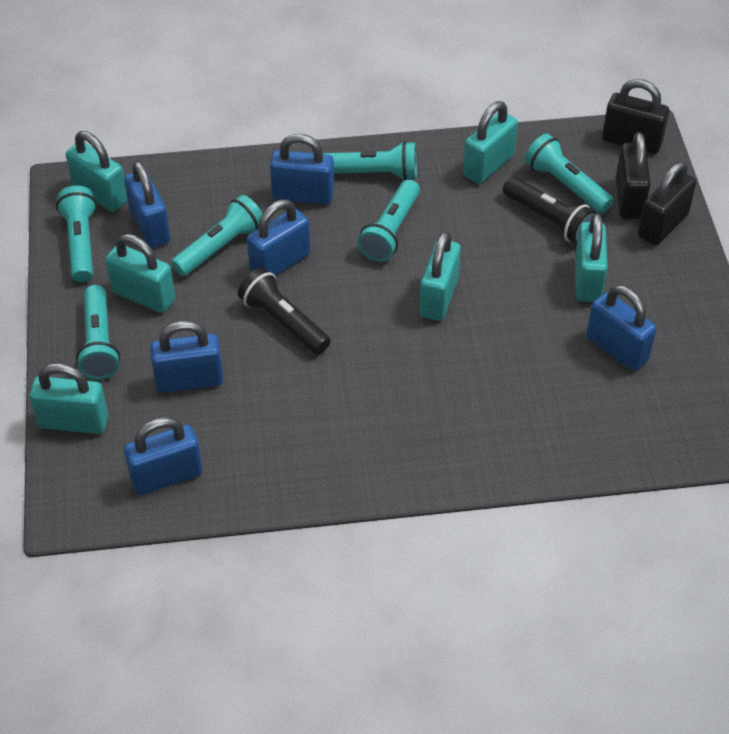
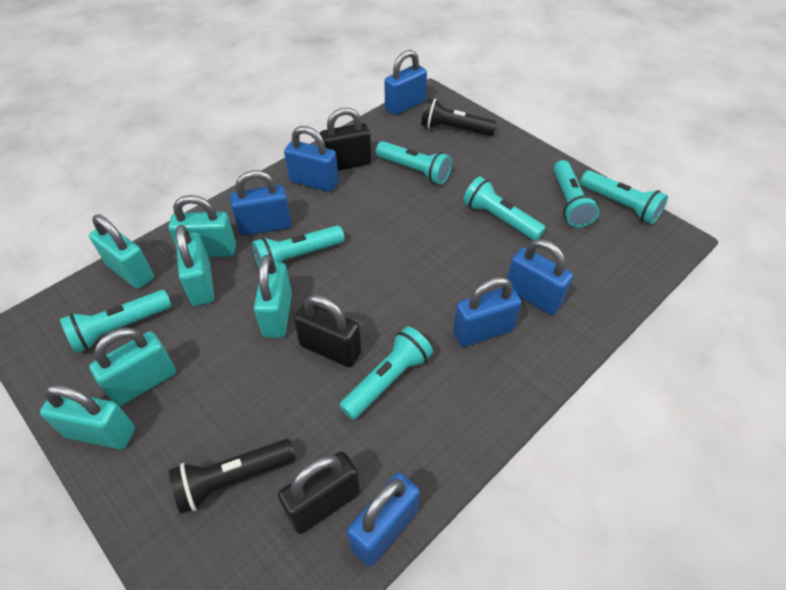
turquoise flashlight: 6 -> 7

